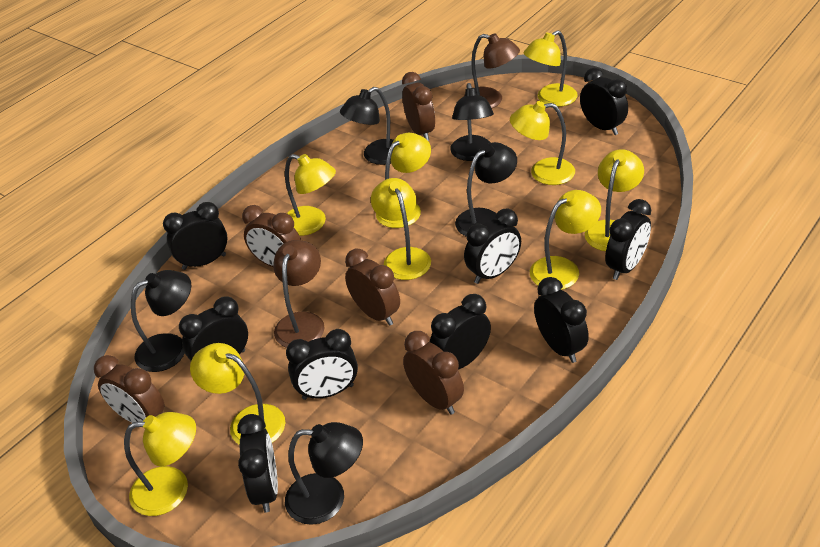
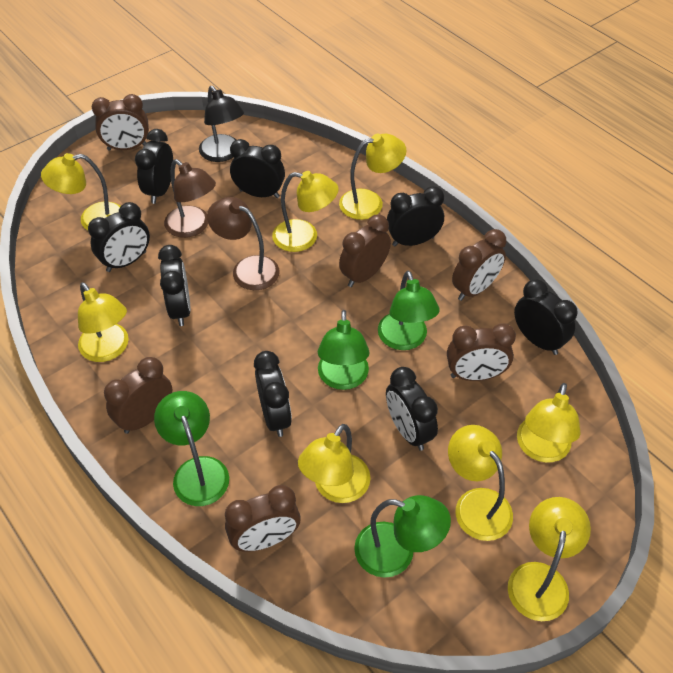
black clock: 9 -> 8
black lamp: 5 -> 1
brown clock: 5 -> 6
green lamp: 0 -> 4
yellow lamp: 9 -> 8

